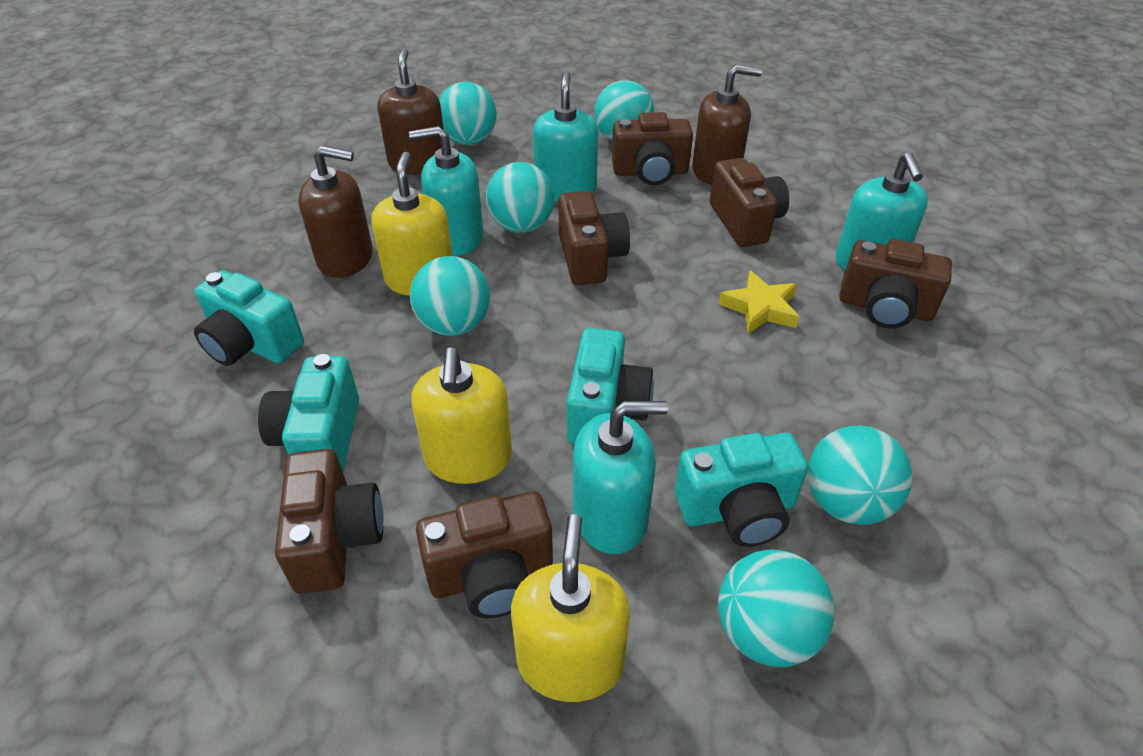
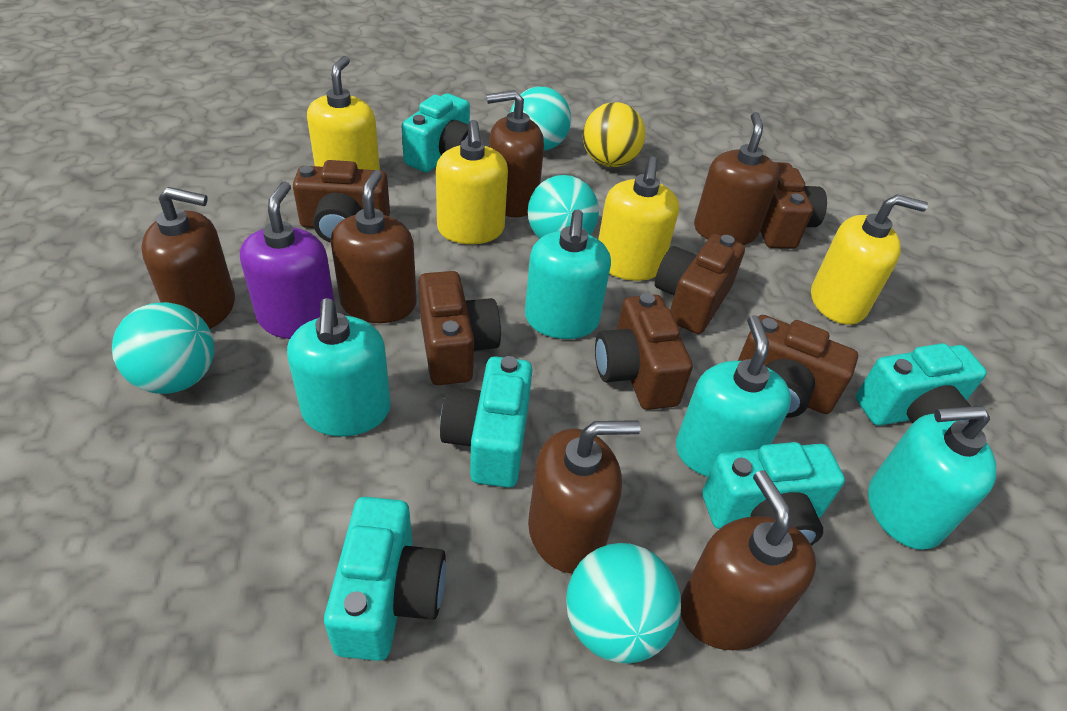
brown soap dispenser: 3 -> 6
purple soap dispenser: 0 -> 1
turquoise ball: 6 -> 4
turquoise camera: 4 -> 5
yellow ball: 0 -> 1
yellow soap dispenser: 3 -> 4
yellow star: 1 -> 0

